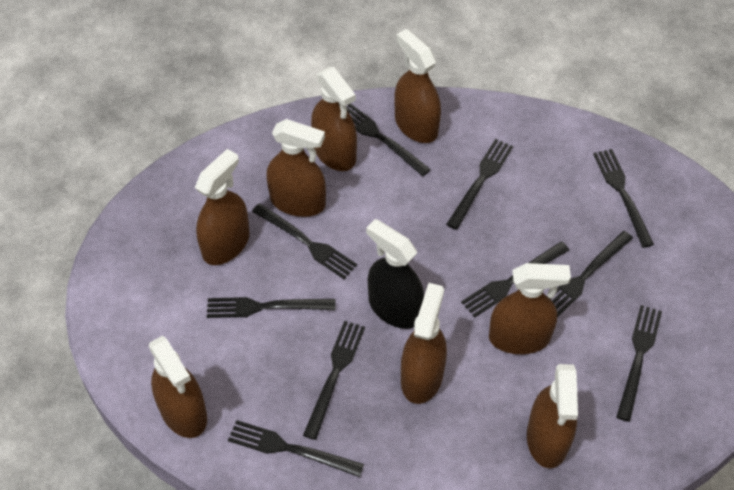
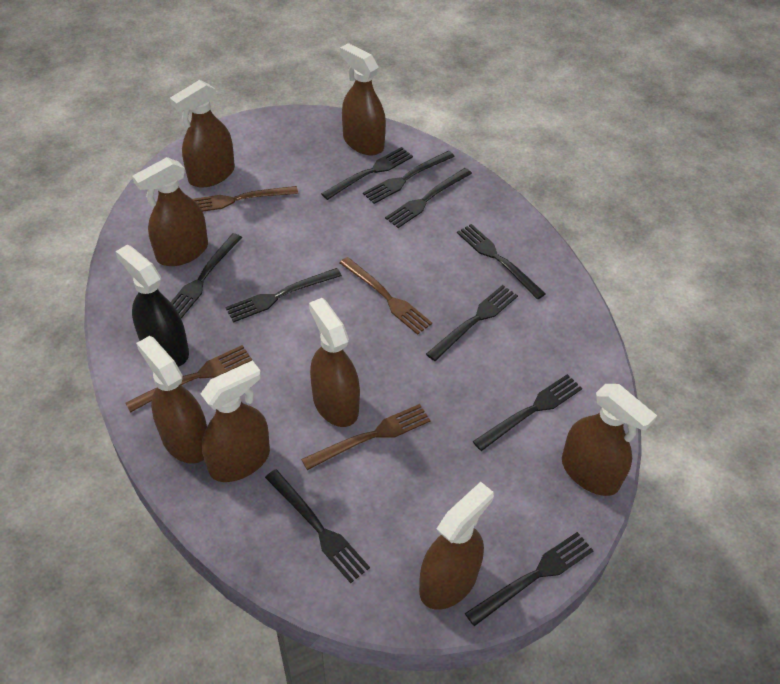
brown fork: 0 -> 4

